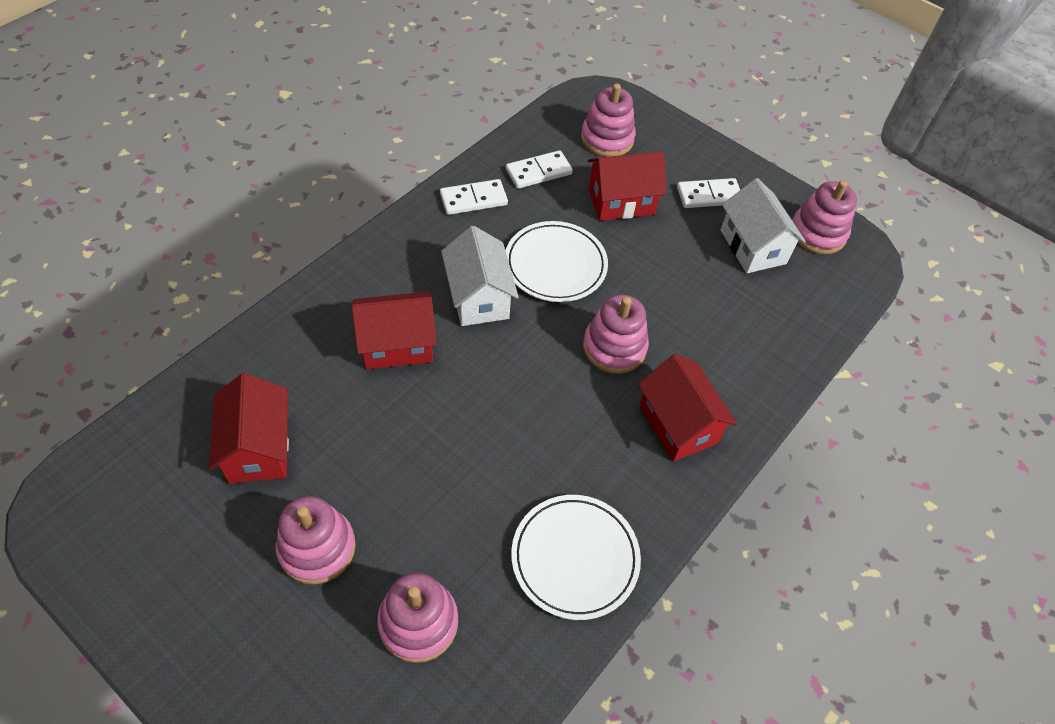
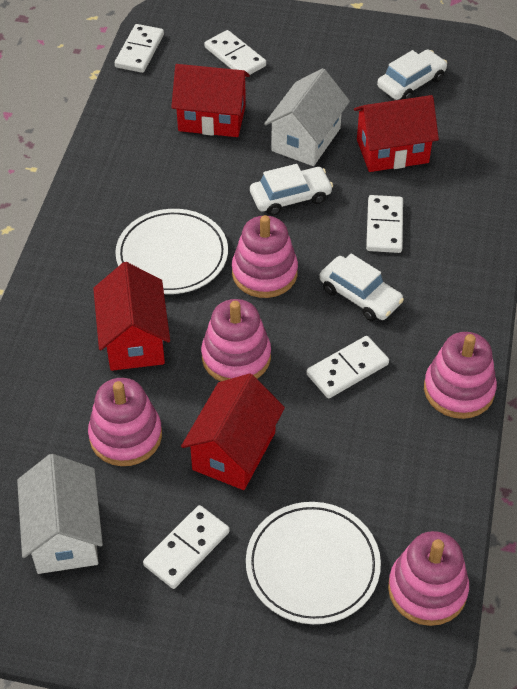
white car: 0 -> 3
white domino: 3 -> 5

